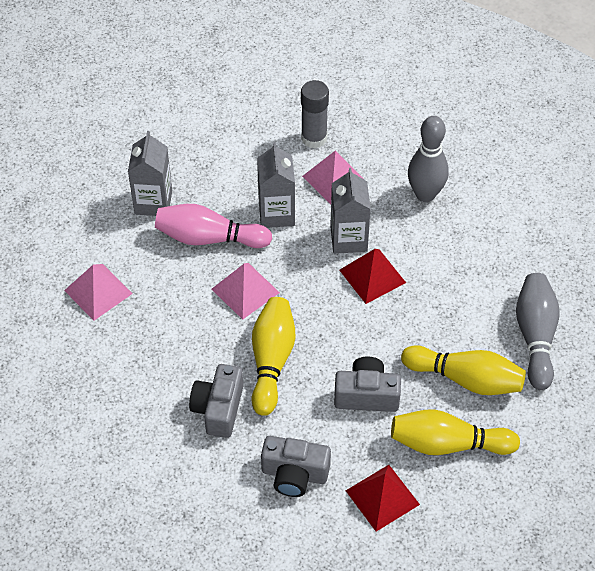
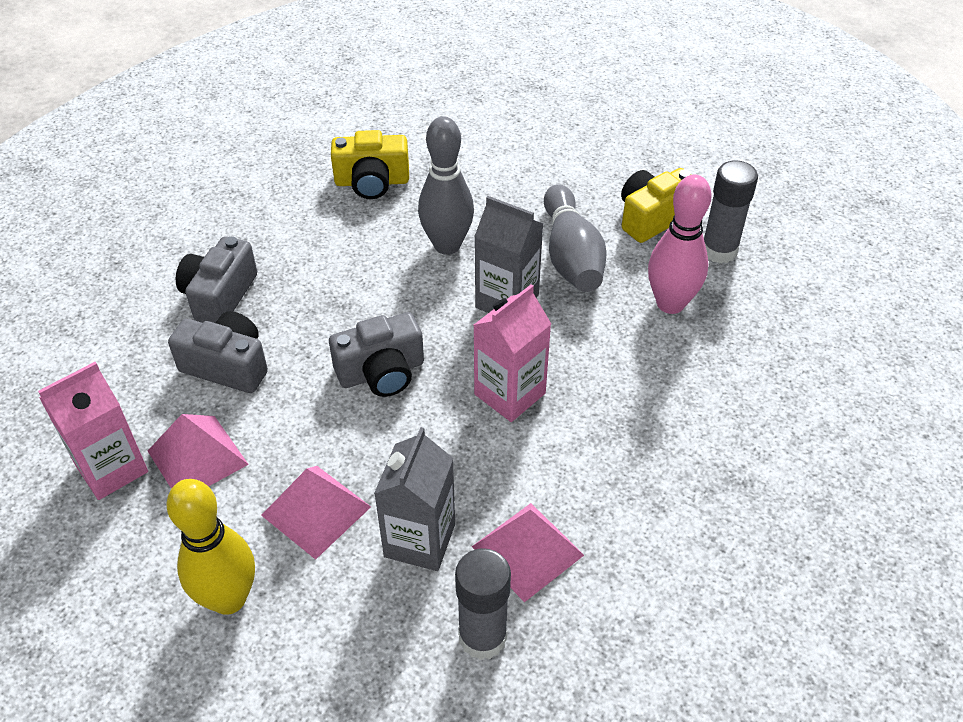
grey carton: 3 -> 2
grey glue stick: 1 -> 2
pink carton: 0 -> 2
red pyramid: 2 -> 0
yellow bowling pin: 3 -> 1
yellow camera: 0 -> 2

